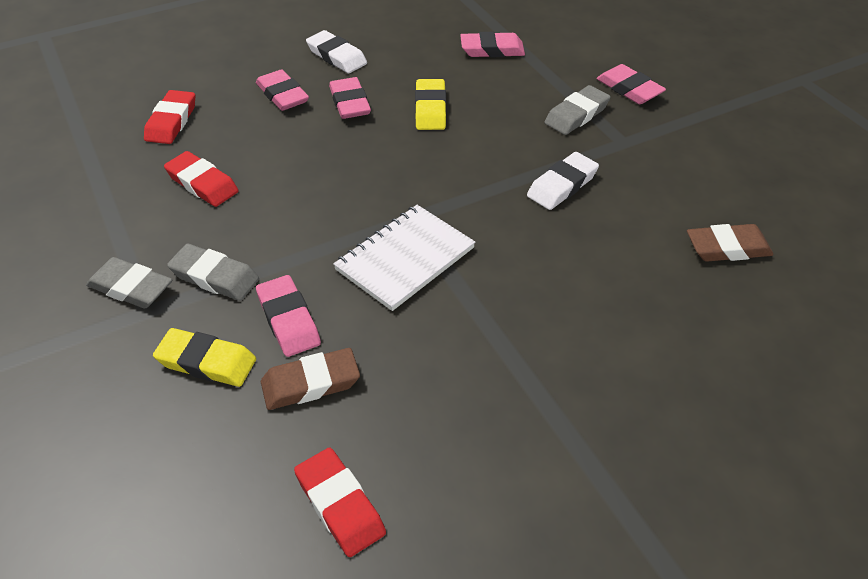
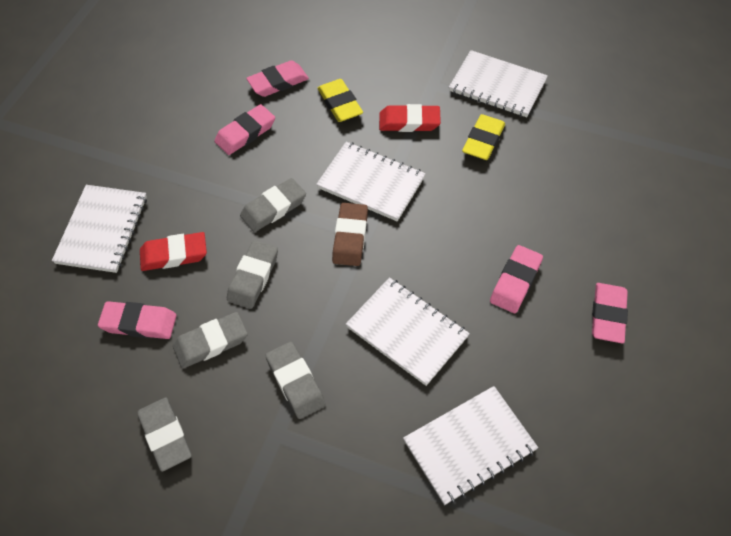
brown eraser: 2 -> 1
grey eraser: 3 -> 5
red eraser: 3 -> 2
white eraser: 2 -> 0
white notebook: 1 -> 5

